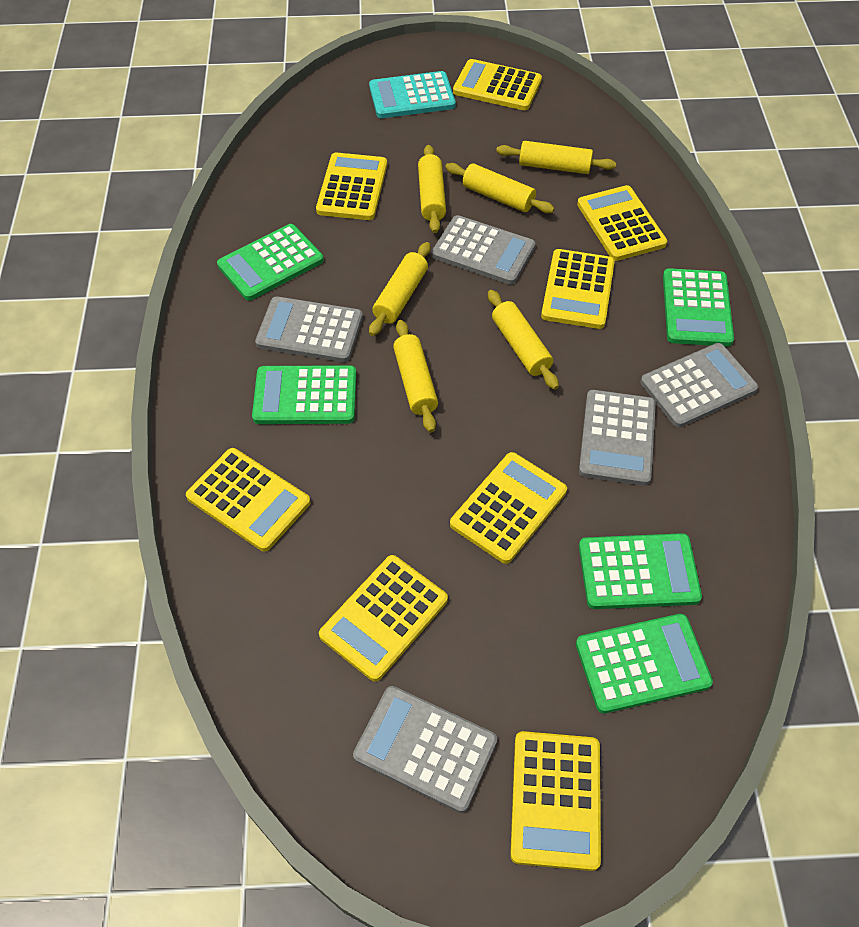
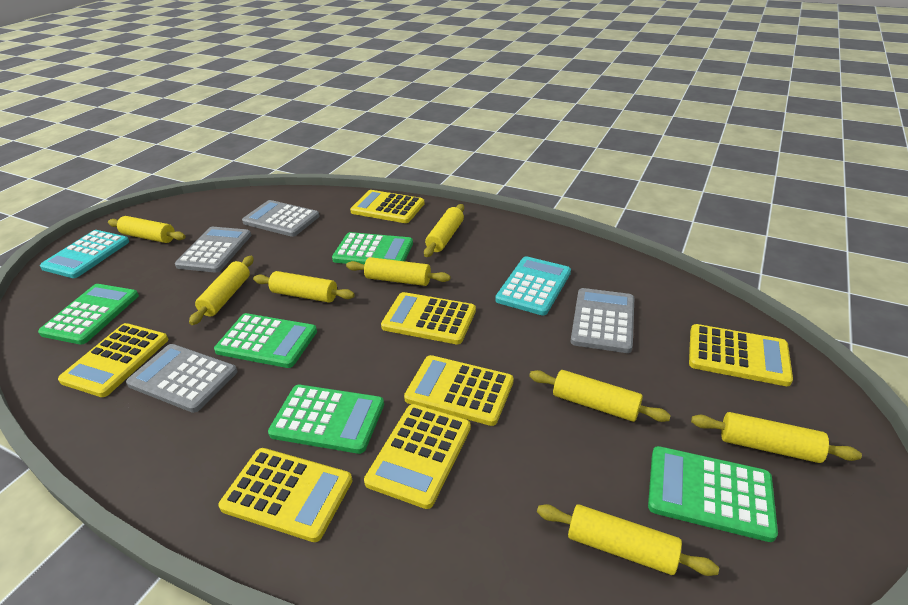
grey calculator: 5 -> 4
turquoise calculator: 1 -> 2
yellow calculator: 8 -> 7
yellow rolling pin: 6 -> 8

